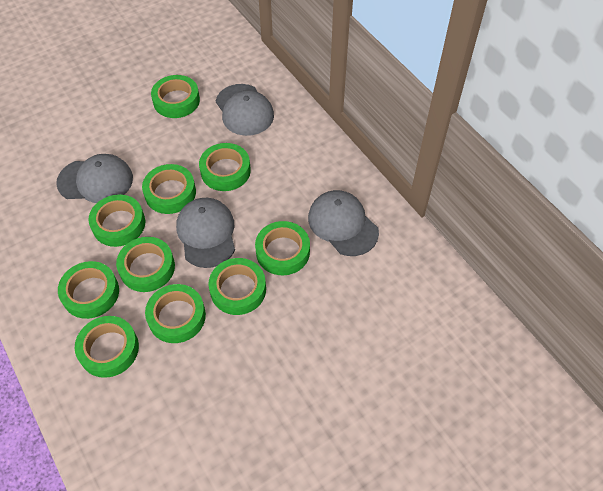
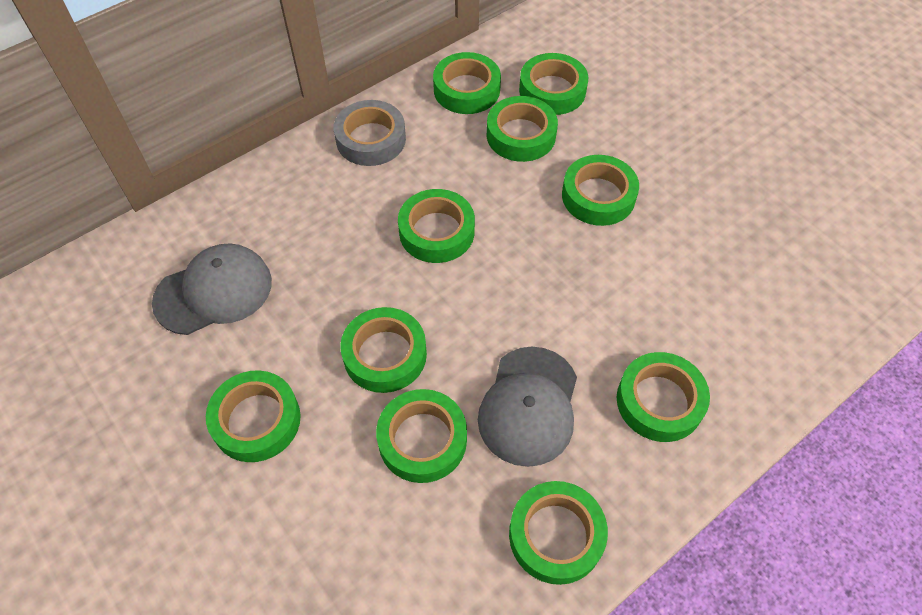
grey cap: 4 -> 2
grey tape: 0 -> 1

